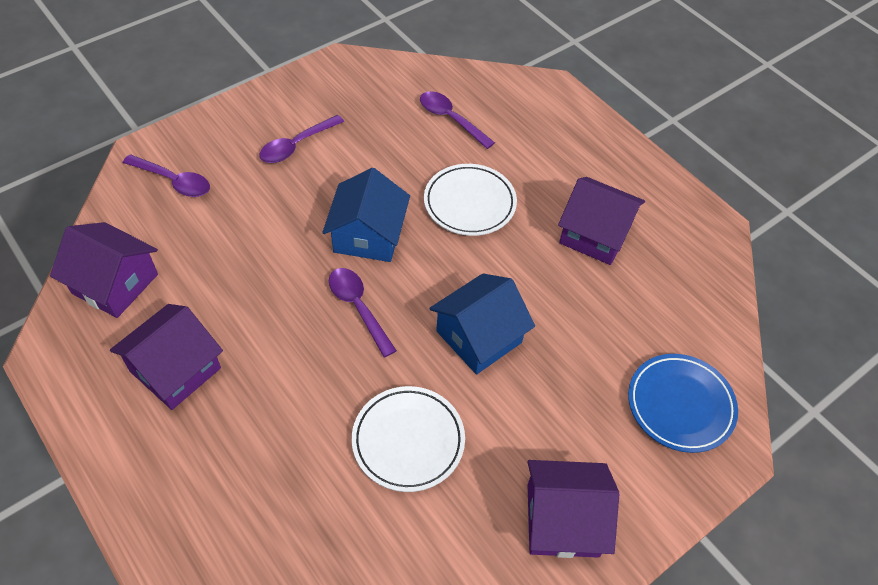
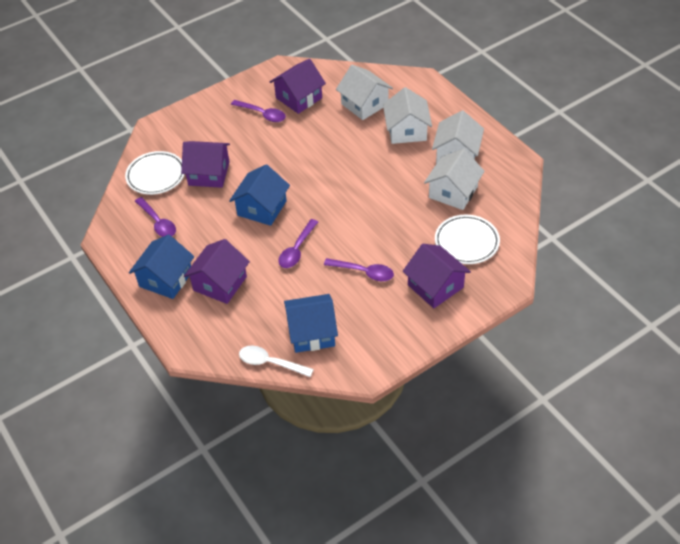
blue house: 2 -> 3
blue plate: 1 -> 0
white house: 0 -> 4
white spoon: 0 -> 1

